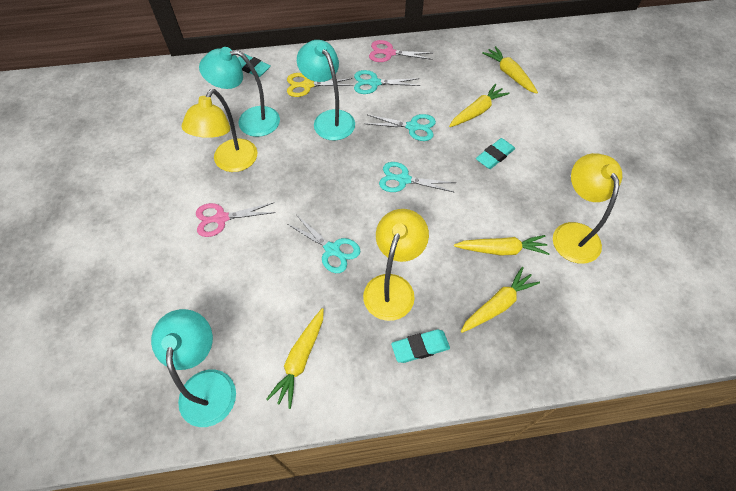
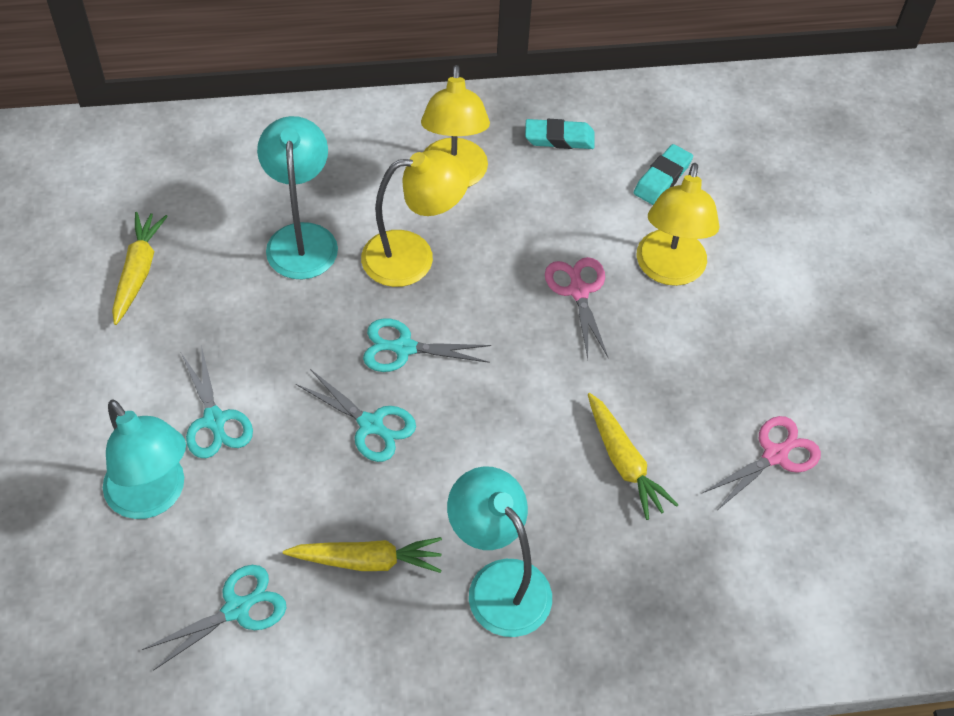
turquoise eraser: 3 -> 2
yellow carrot: 5 -> 3
yellow scissors: 1 -> 0

